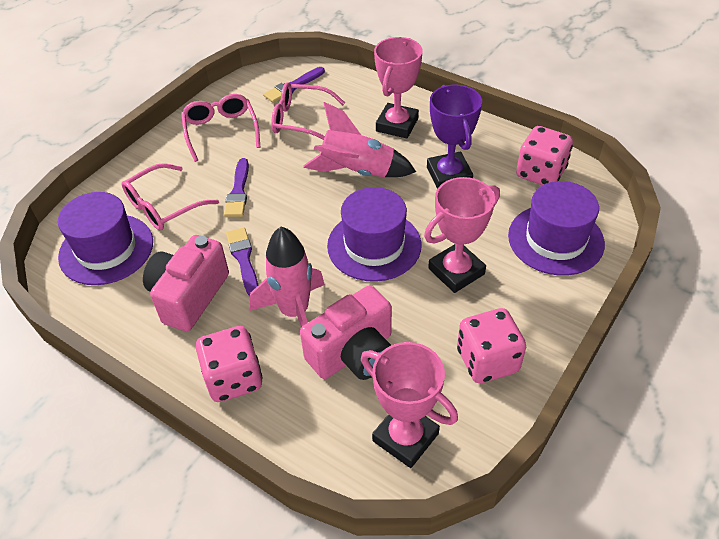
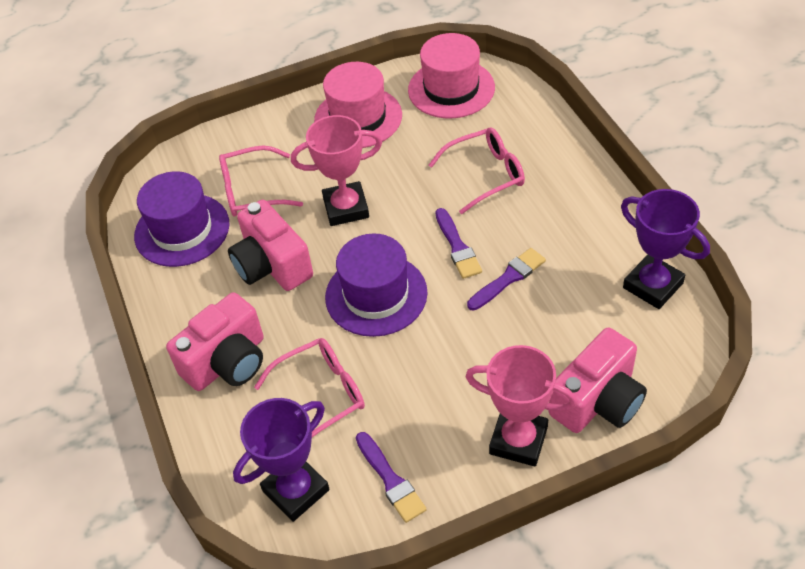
pink camera: 2 -> 3
pink dice: 3 -> 0
pink hat: 0 -> 2
pink rocket: 2 -> 0
pink trophy: 3 -> 2
purple hat: 3 -> 2
purple trophy: 1 -> 2

